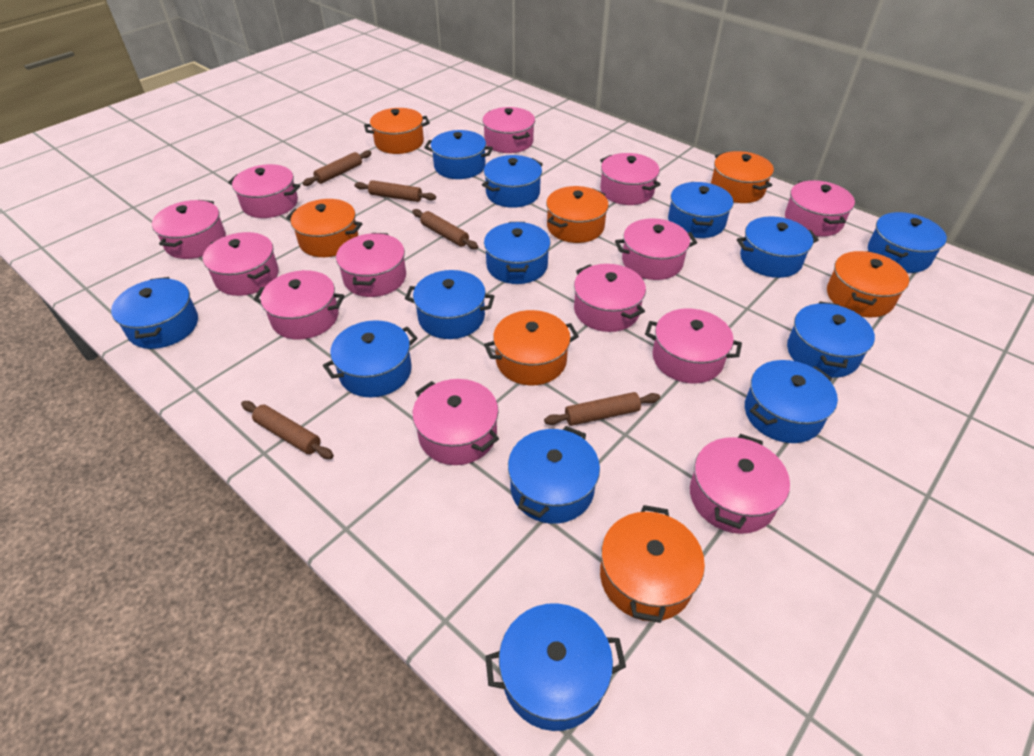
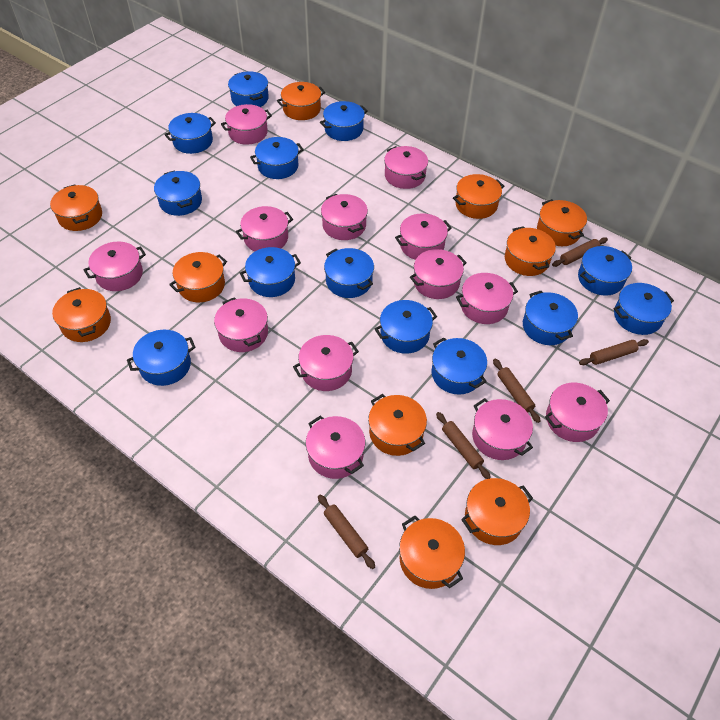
orange pot: 7 -> 10

